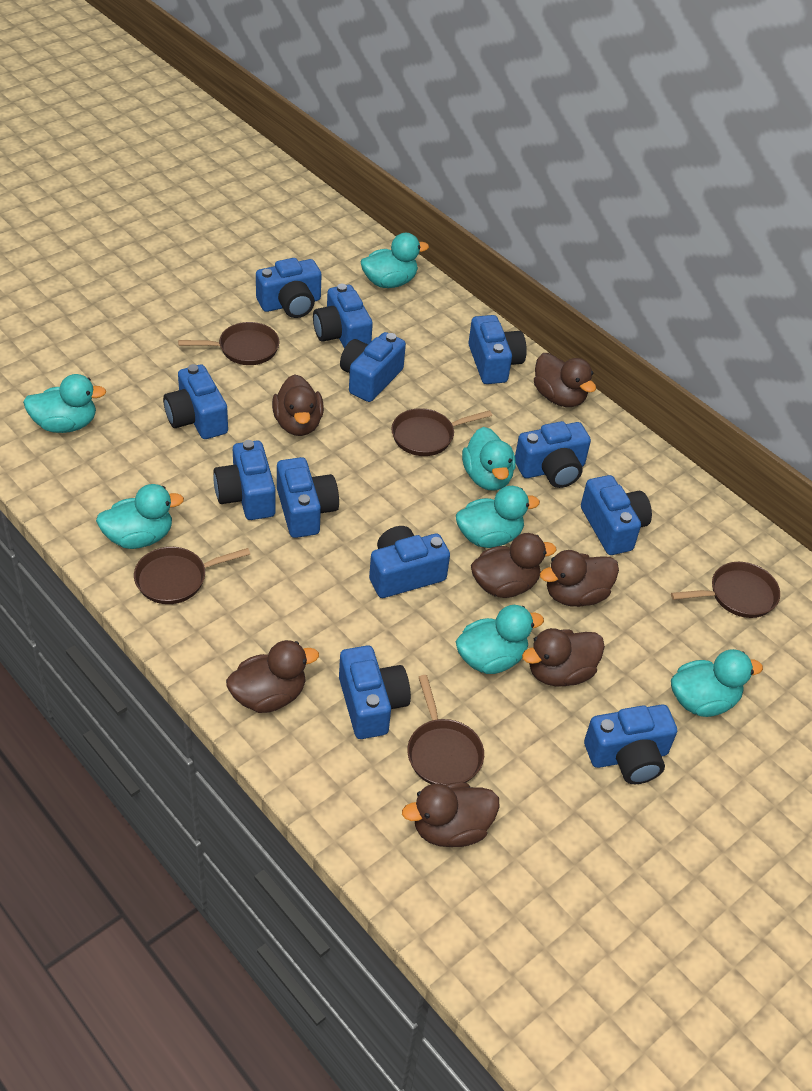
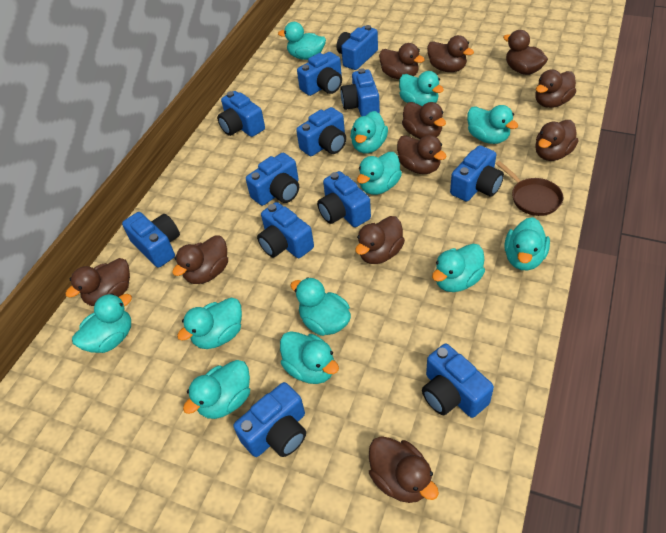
brown duck: 7 -> 11
brown pan: 5 -> 1
turquoise duck: 7 -> 12

